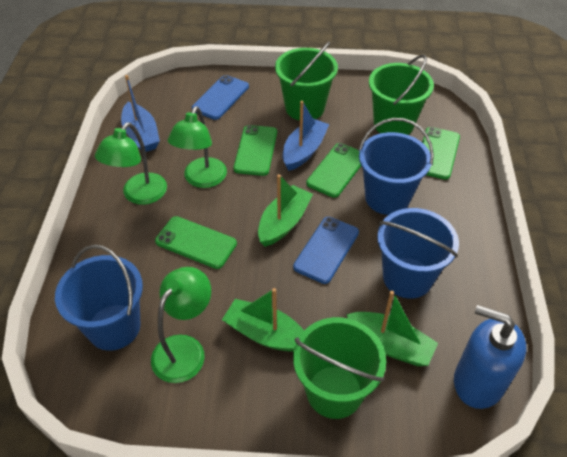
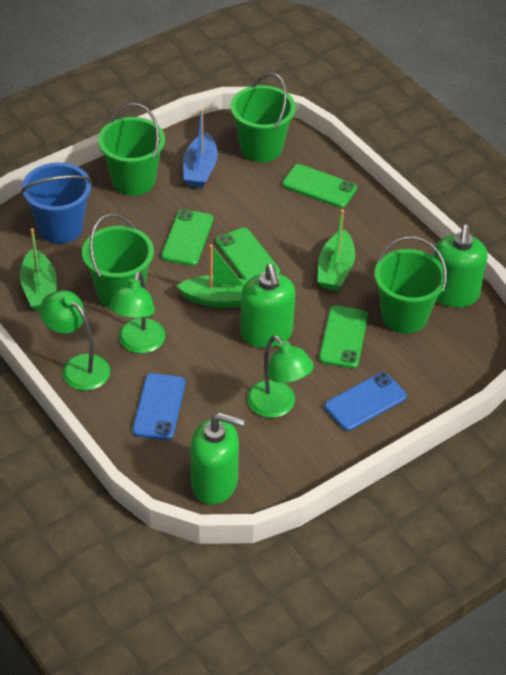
blue boat: 2 -> 1
blue bucket: 3 -> 1
blue soap dispenser: 1 -> 0
green bucket: 3 -> 4
green soap dispenser: 0 -> 3

